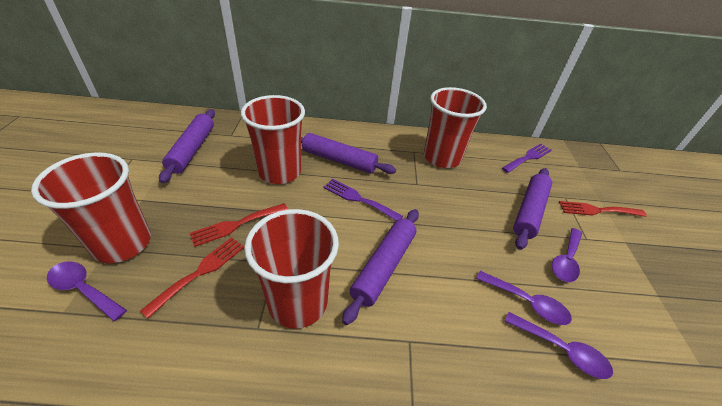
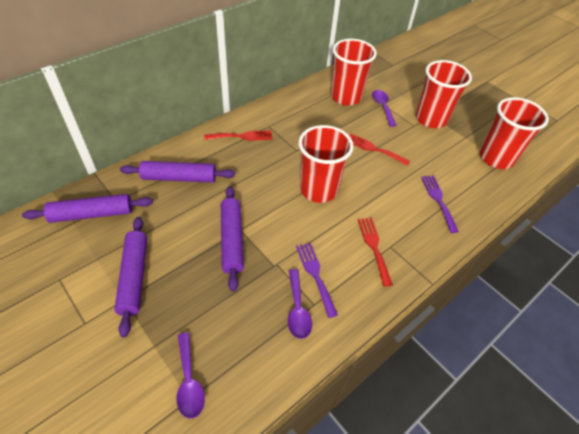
purple spoon: 4 -> 3

